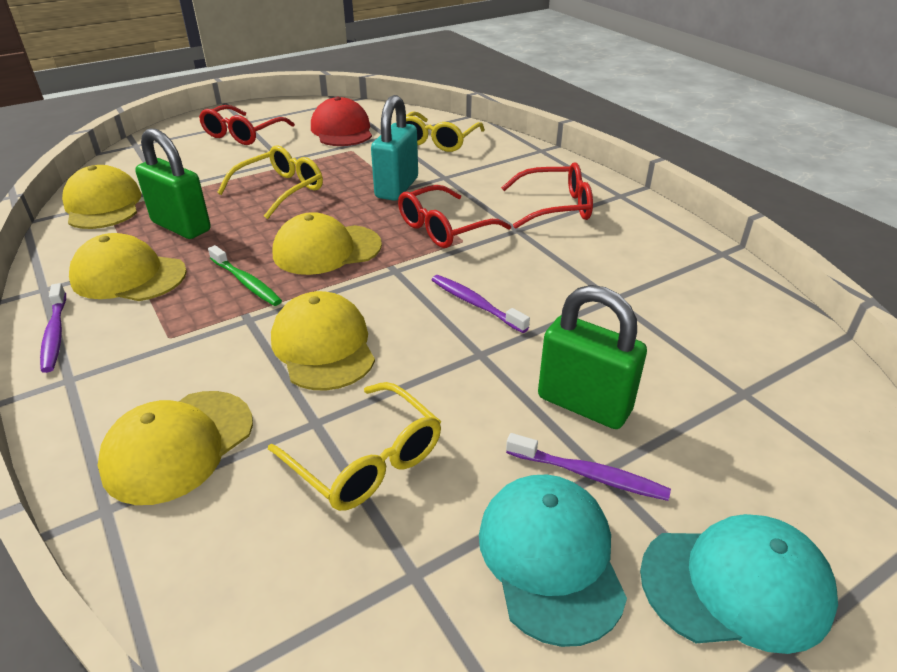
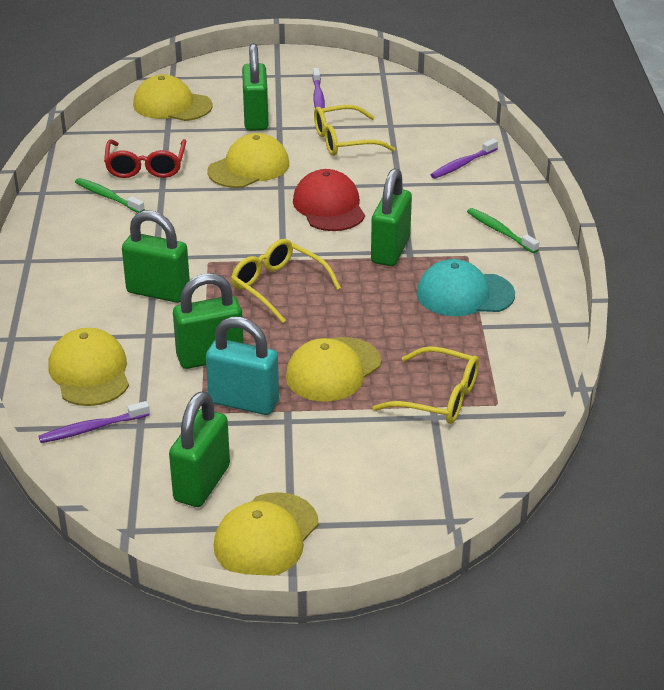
green padlock: 2 -> 5
green toothbrush: 1 -> 2
red glasses: 3 -> 1
turquoise cap: 2 -> 1

